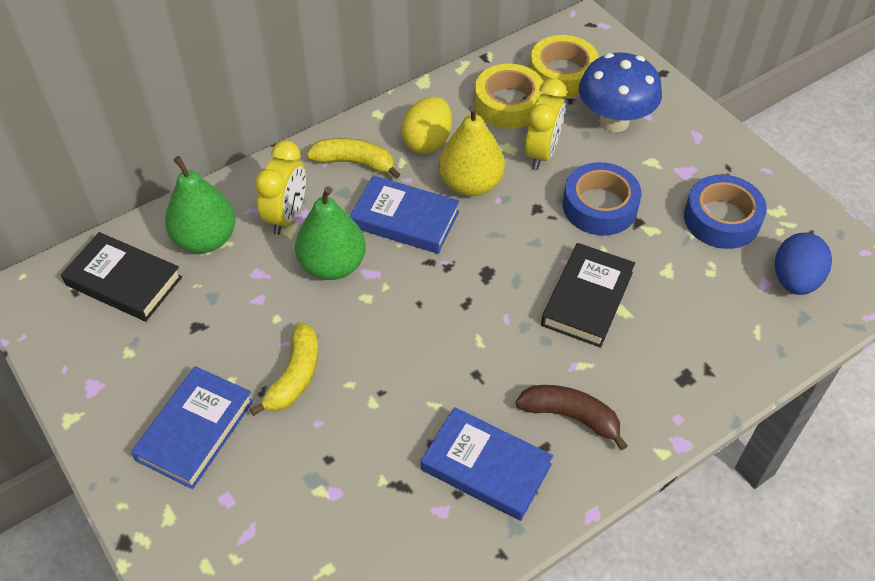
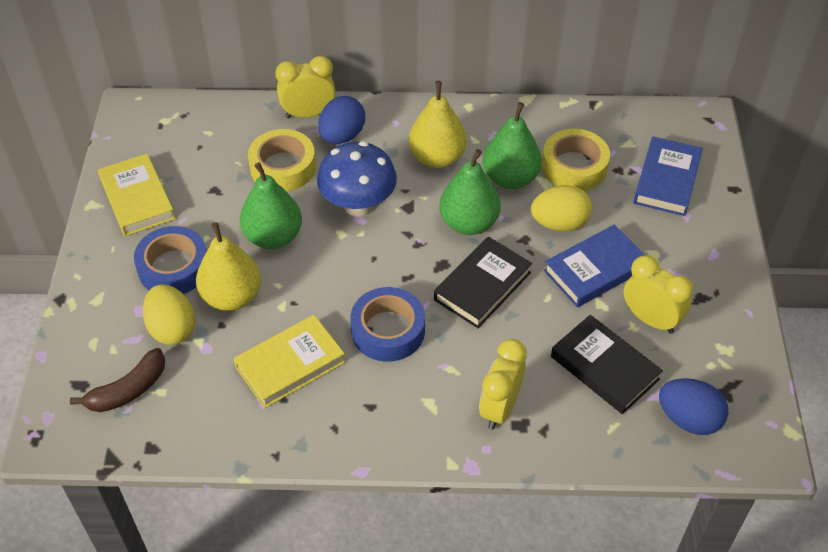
blue book: 3 -> 2
blue egg: 1 -> 2
green pear: 2 -> 3
yellow banana: 2 -> 0
yellow book: 0 -> 2
yellow clock: 2 -> 3
yellow egg: 1 -> 2
yellow pear: 1 -> 2

